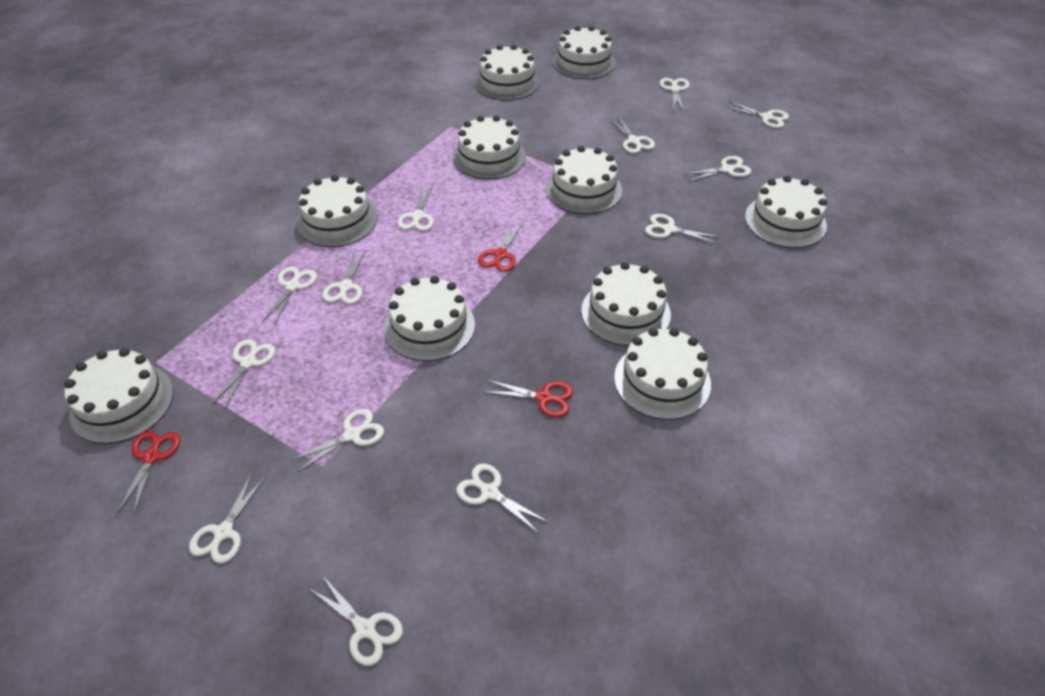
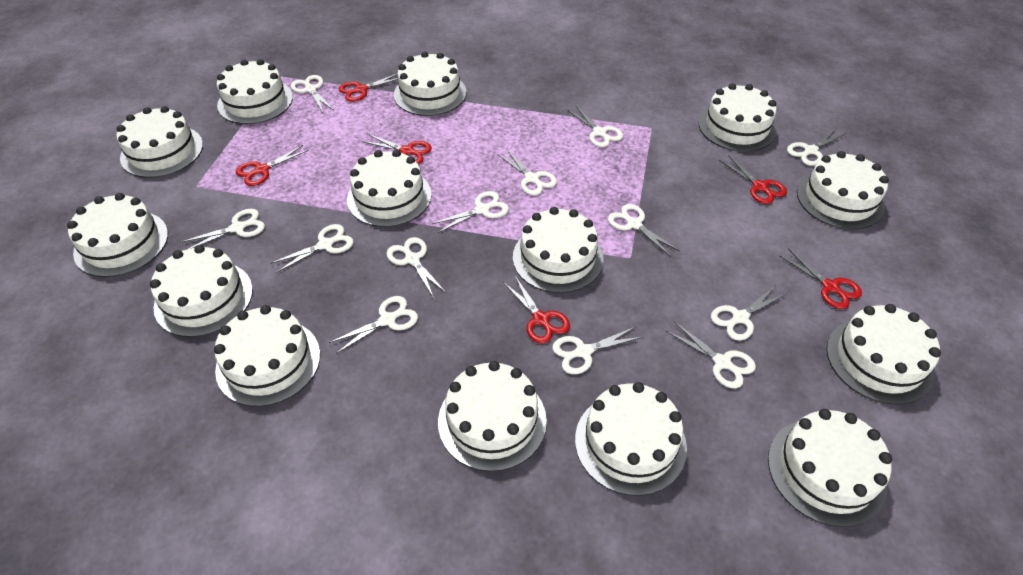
red scissors: 3 -> 6
white cake: 10 -> 14

